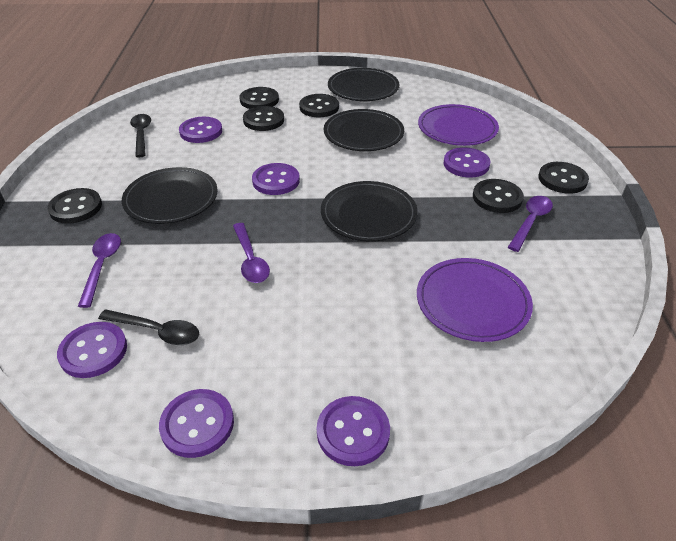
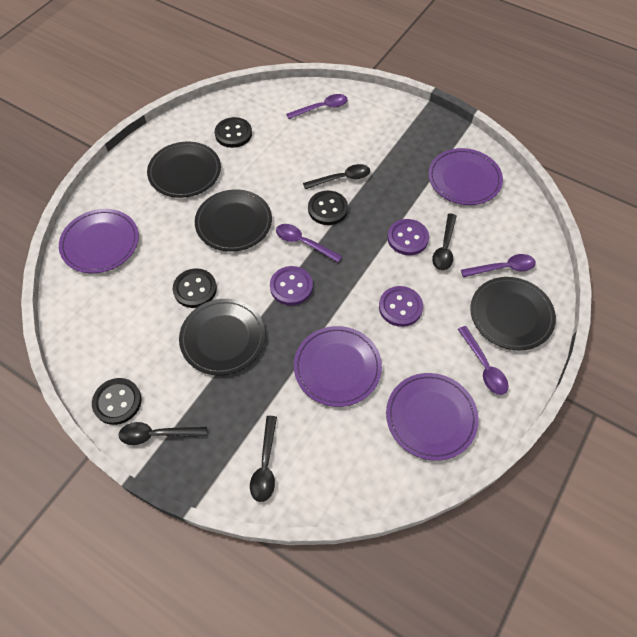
black button: 6 -> 4
black spoon: 2 -> 4
purple button: 6 -> 3
purple plate: 2 -> 4
purple spoon: 3 -> 4

